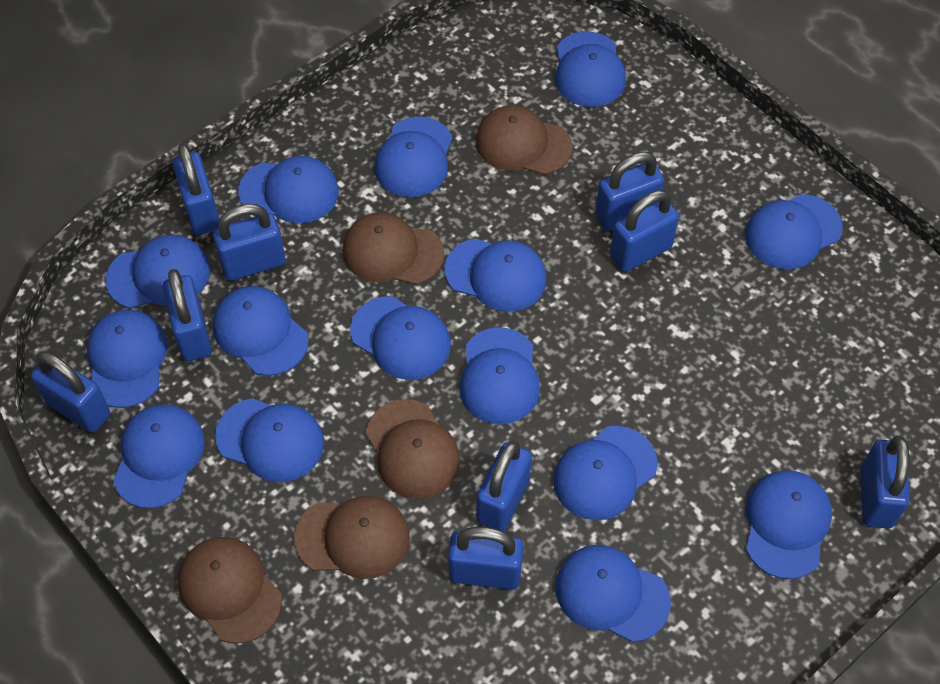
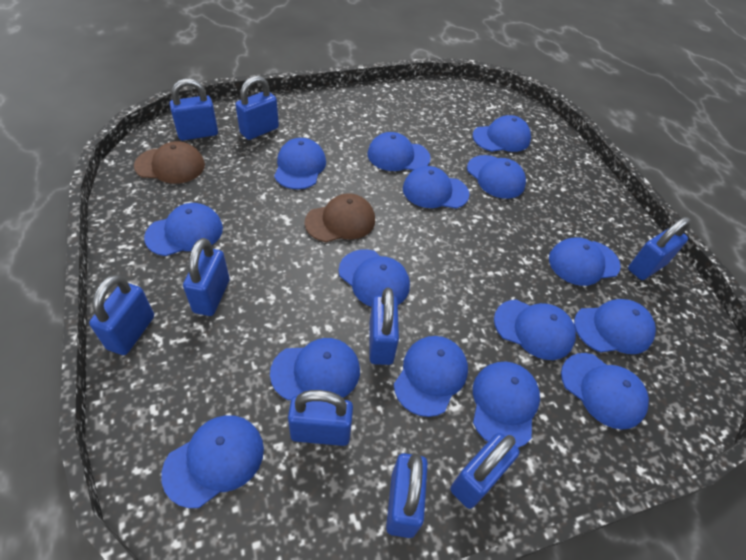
brown cap: 5 -> 2

